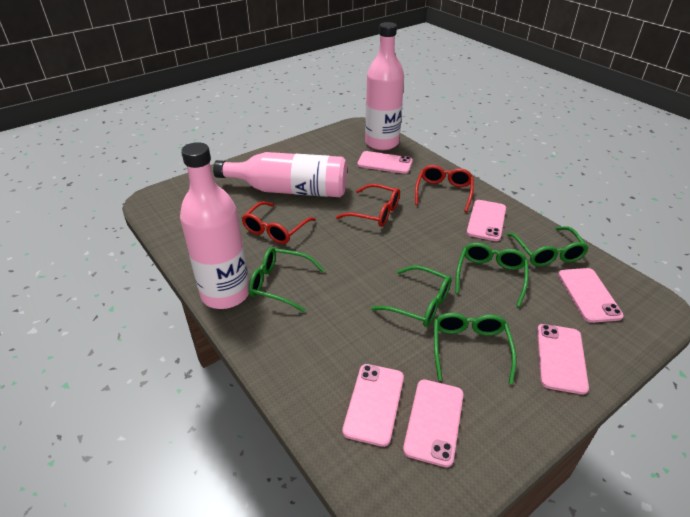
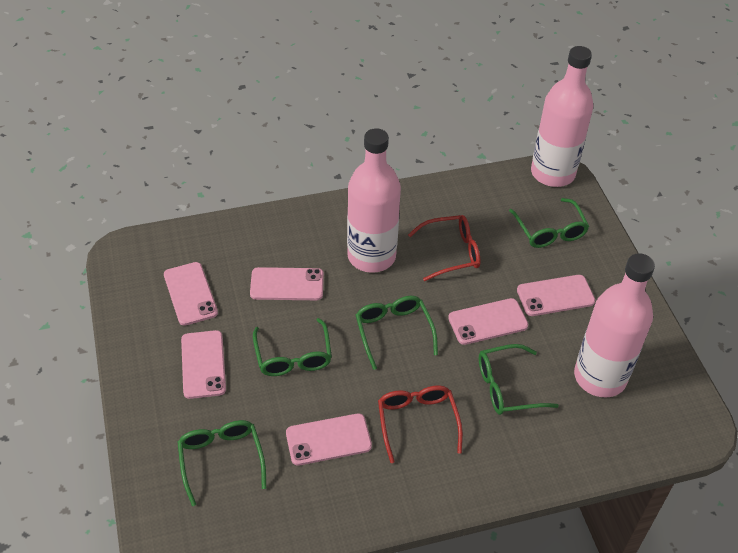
red glasses: 3 -> 2

